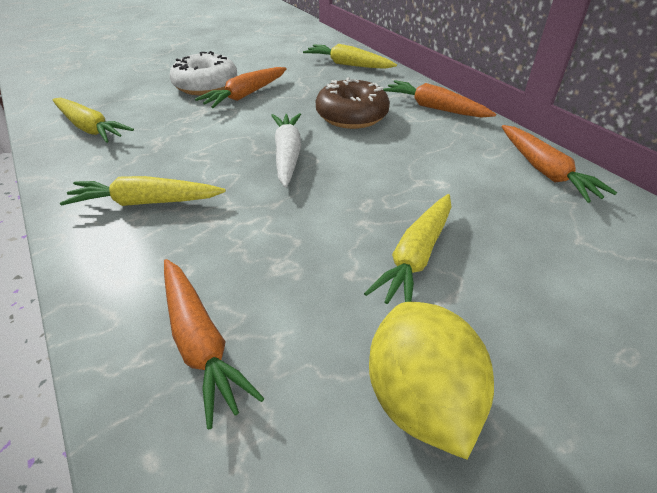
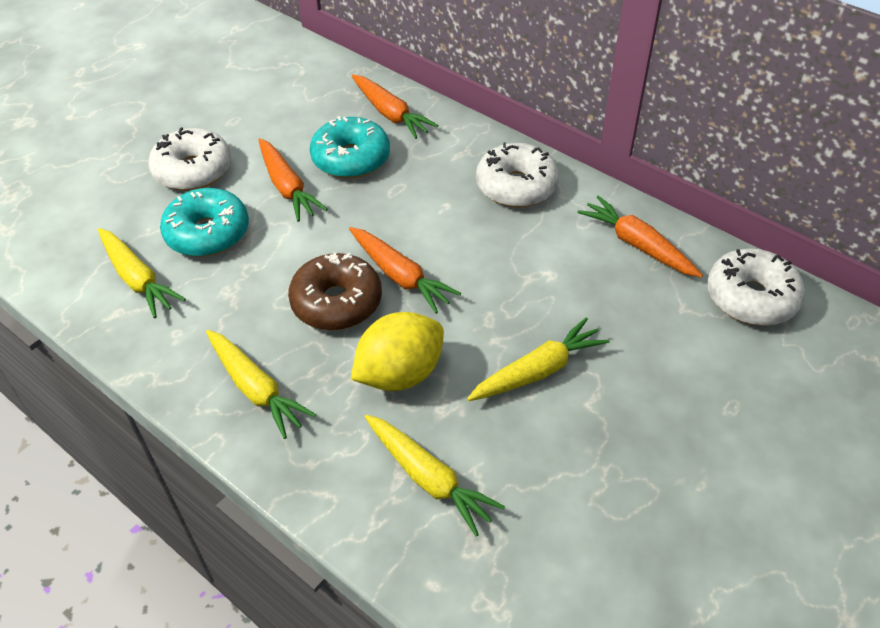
turquoise donut: 0 -> 2
white carrot: 1 -> 0
white donut: 1 -> 3

